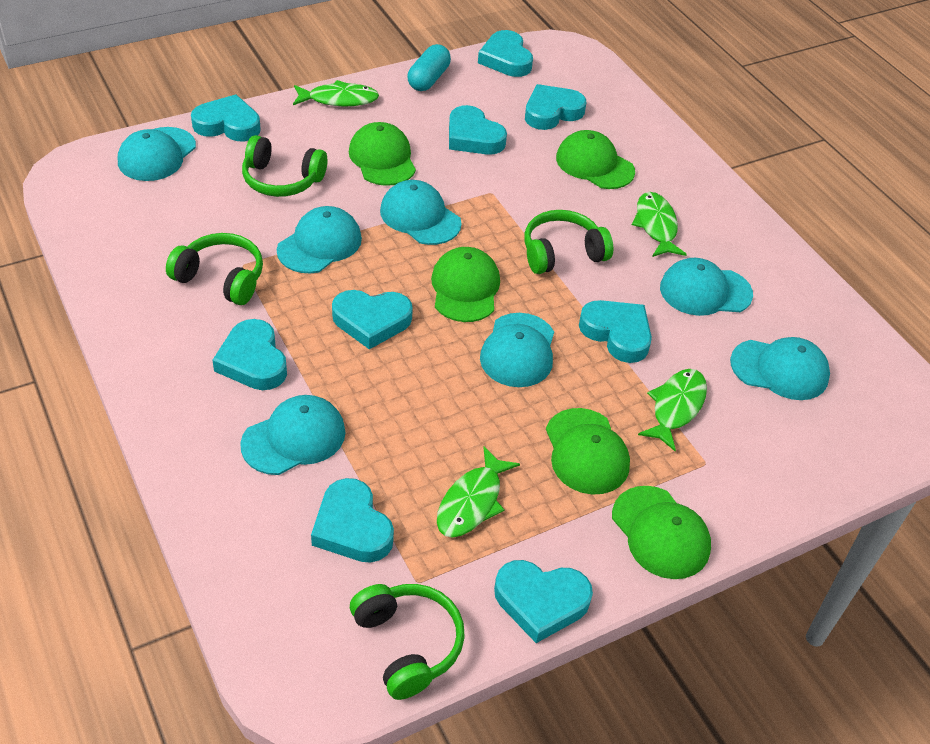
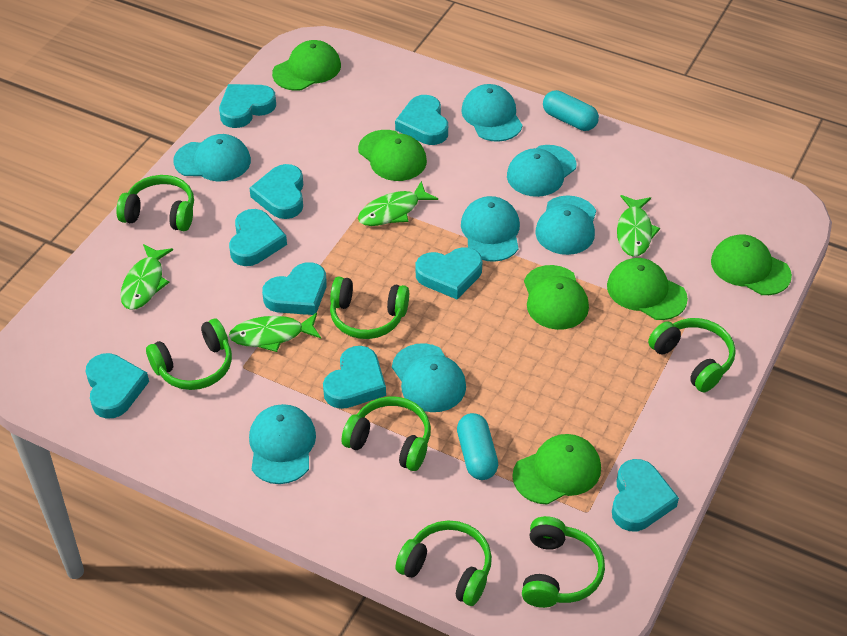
green cap: 5 -> 6
green headphones: 4 -> 7
turquoise capsule: 1 -> 2

